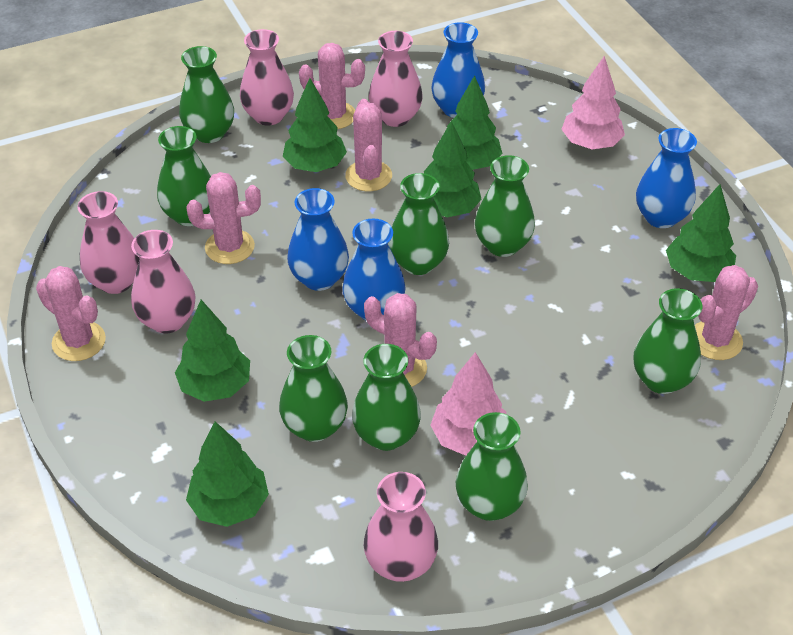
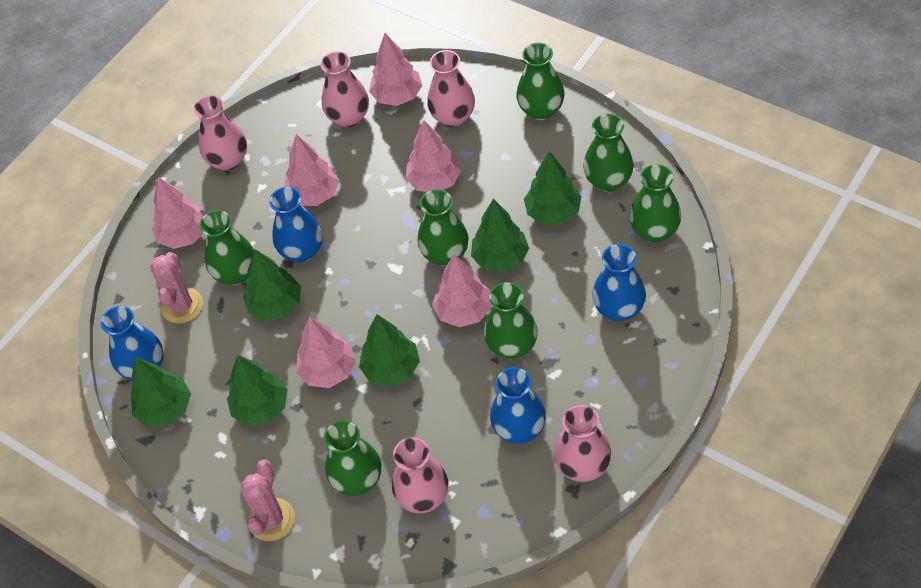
green vase: 8 -> 7
pink cactus: 6 -> 2
pink tree: 2 -> 6

